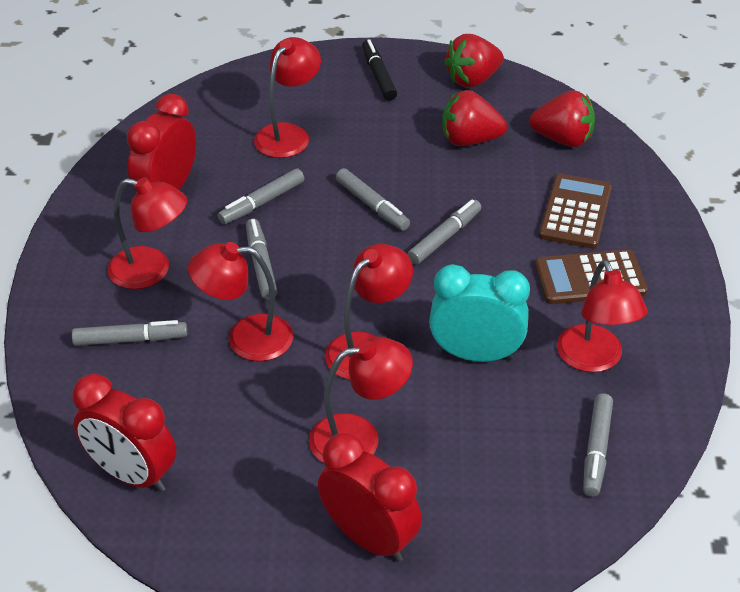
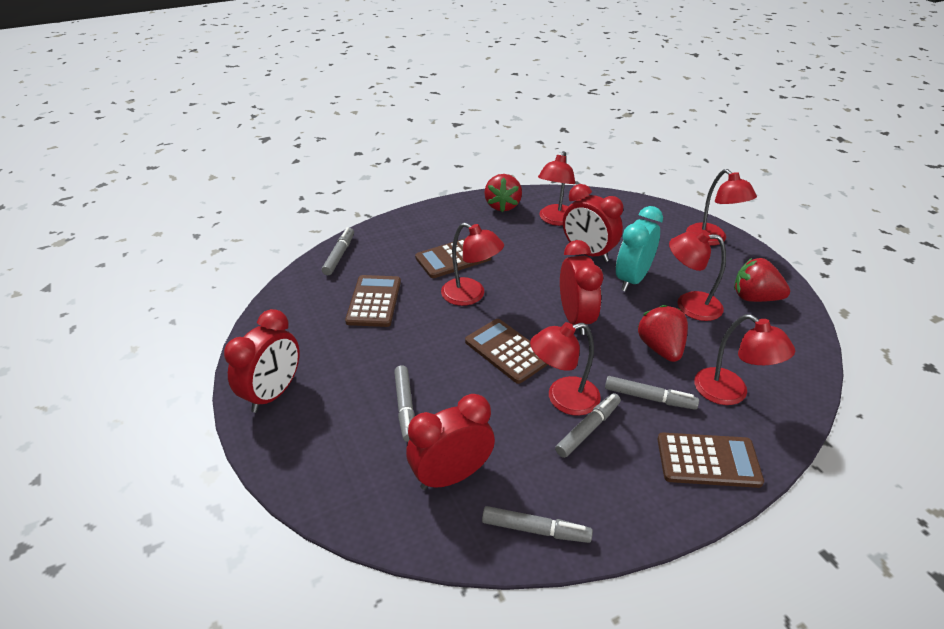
black marker: 1 -> 0
brown calculator: 2 -> 4
grey marker: 6 -> 5
red clock: 3 -> 4

